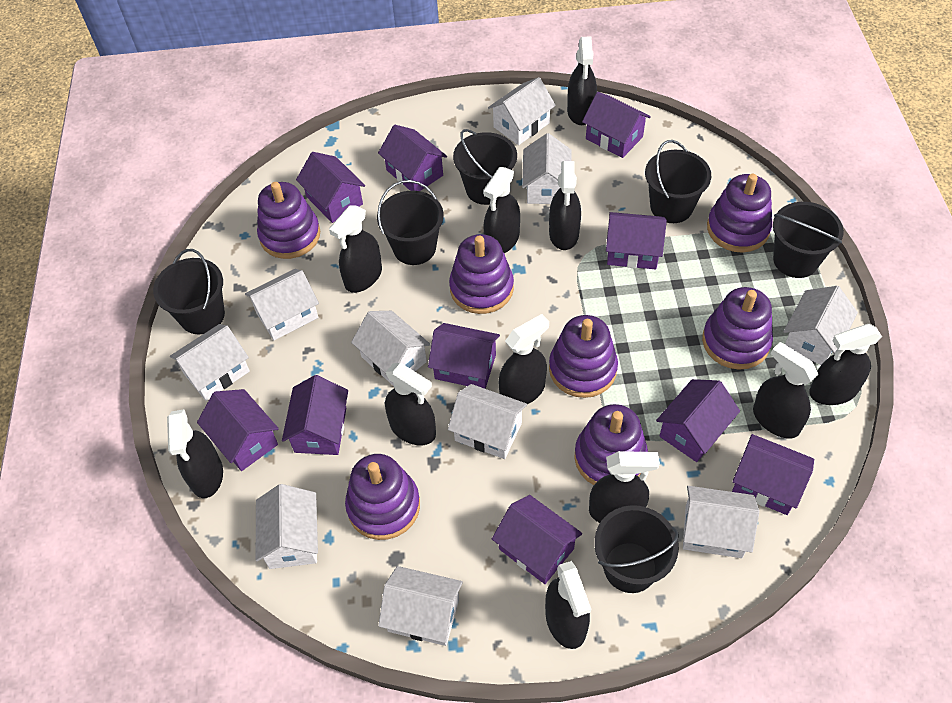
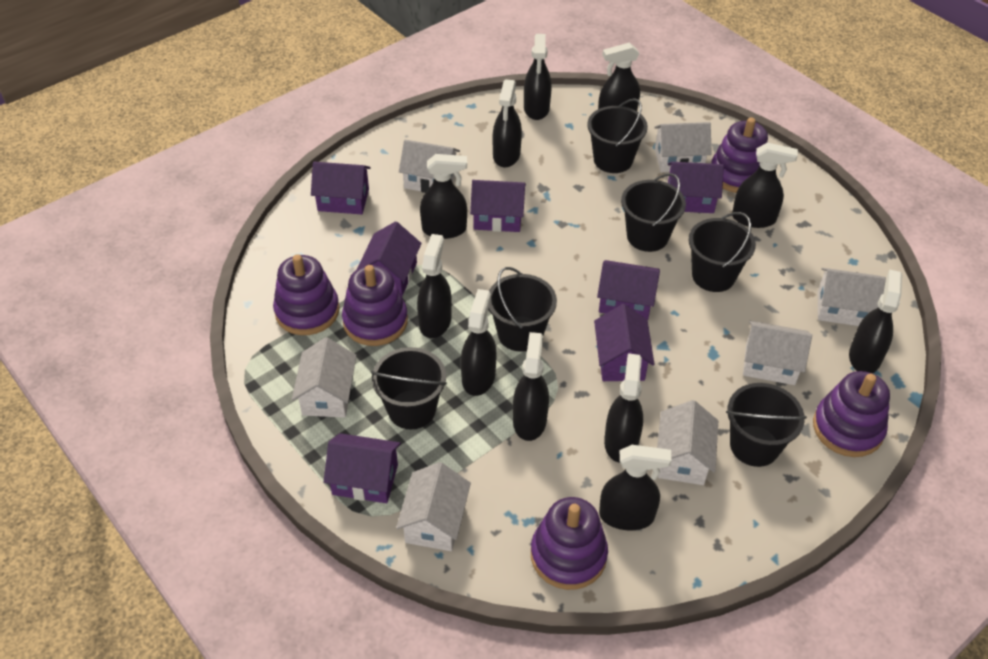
purple house: 10 -> 7
purple stacking toy: 7 -> 5
white house: 10 -> 7

